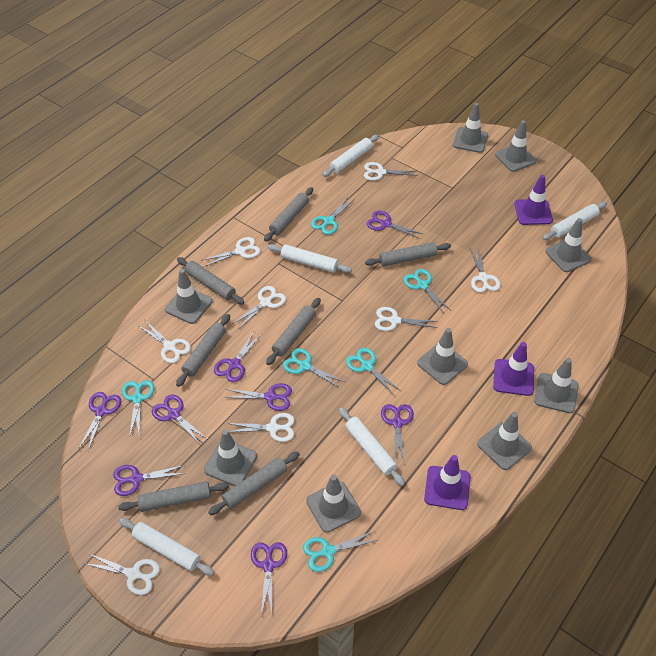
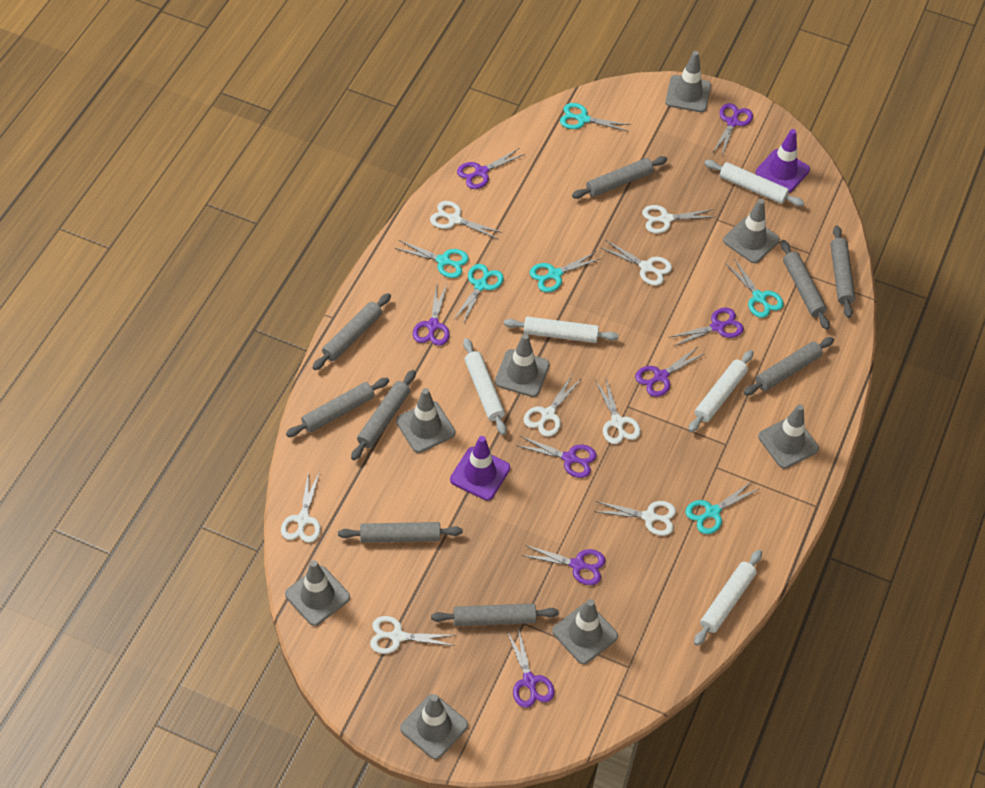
grey rolling pin: 7 -> 9
grey traffic cone: 9 -> 8
purple traffic cone: 3 -> 2

